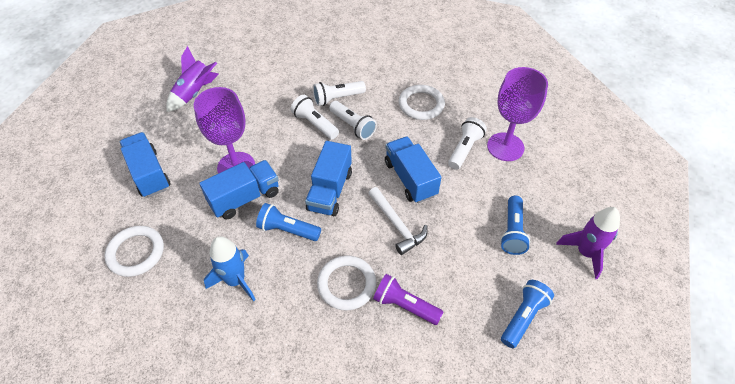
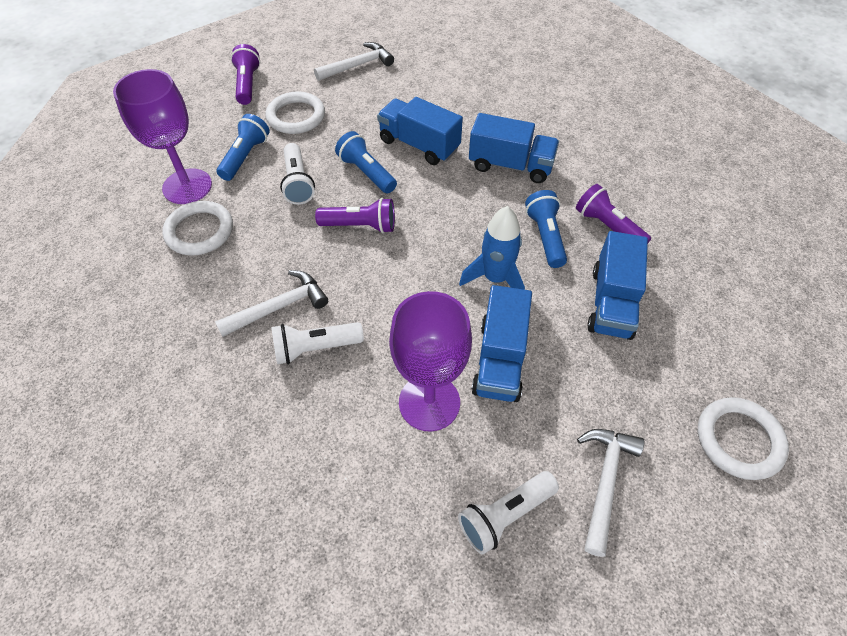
purple flashlight: 1 -> 3
purple rocket: 2 -> 0
white flashlight: 4 -> 3
white hammer: 1 -> 3

